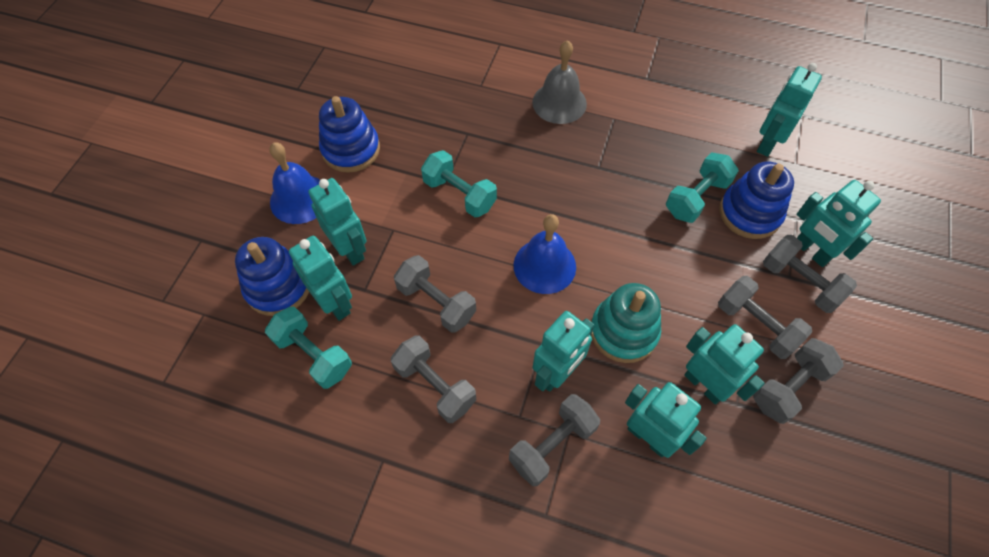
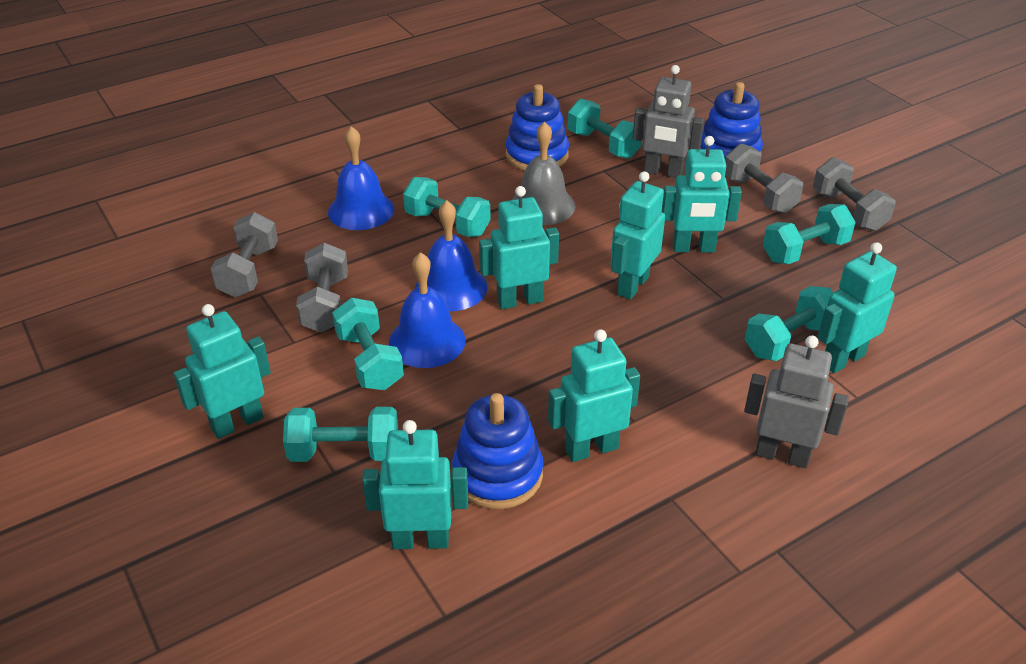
blue bell: 2 -> 3
grey dumbbell: 6 -> 4
grey robot: 0 -> 2
turquoise dumbbell: 3 -> 6
turquoise stacking toy: 1 -> 0

